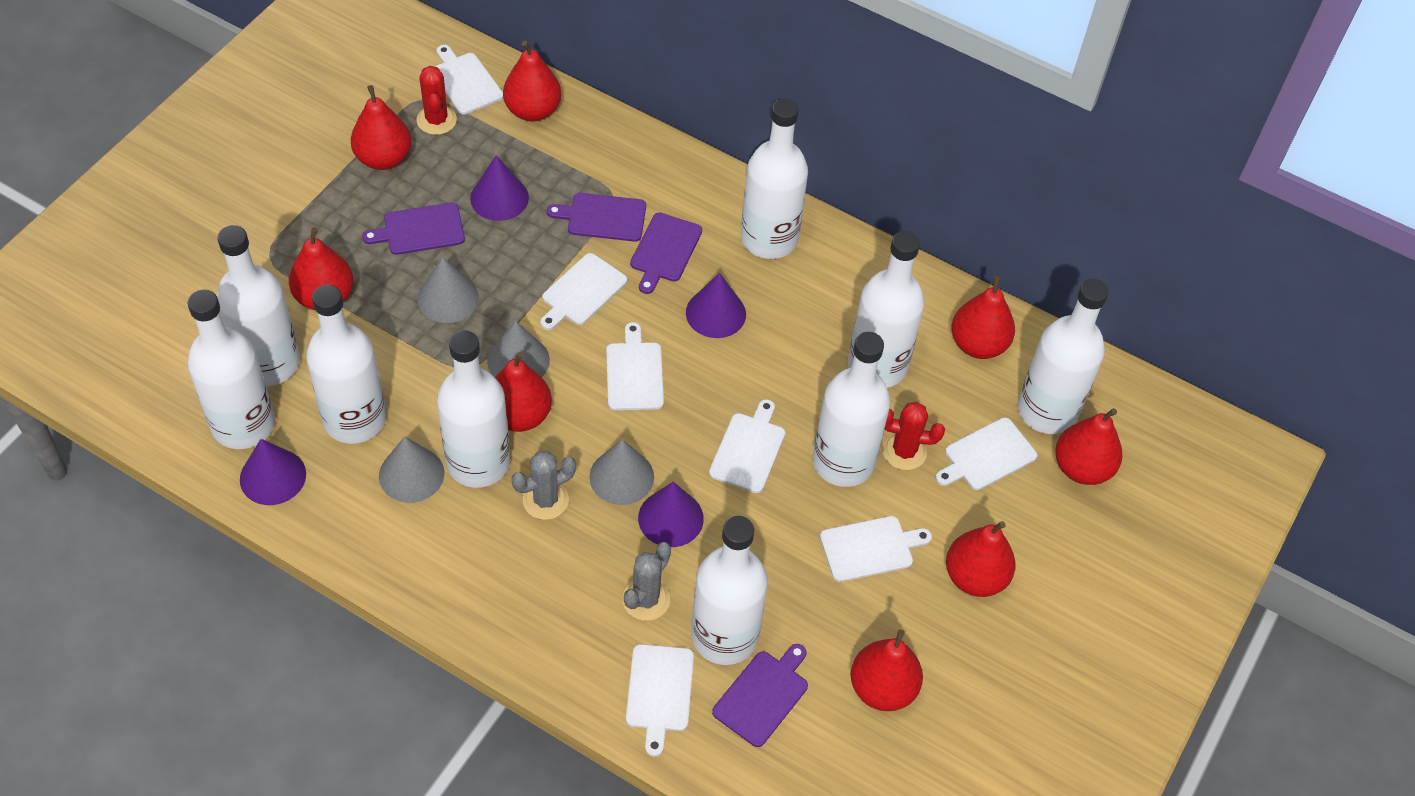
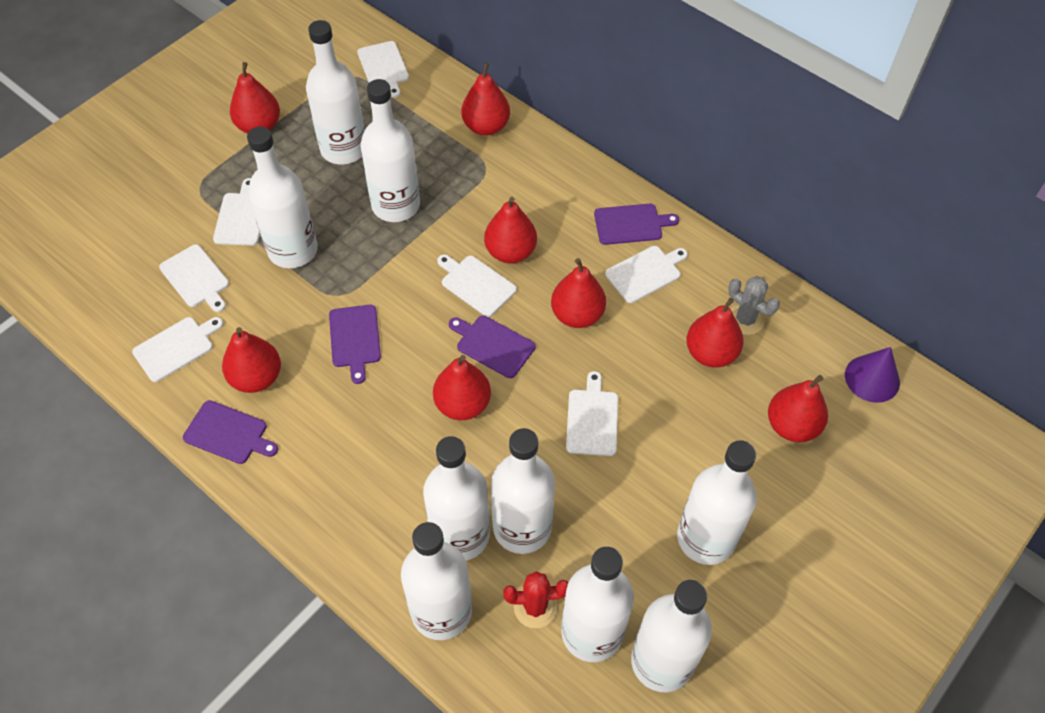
grey cactus: 2 -> 1
grey cone: 4 -> 0
purple cone: 4 -> 1
red cactus: 2 -> 1

